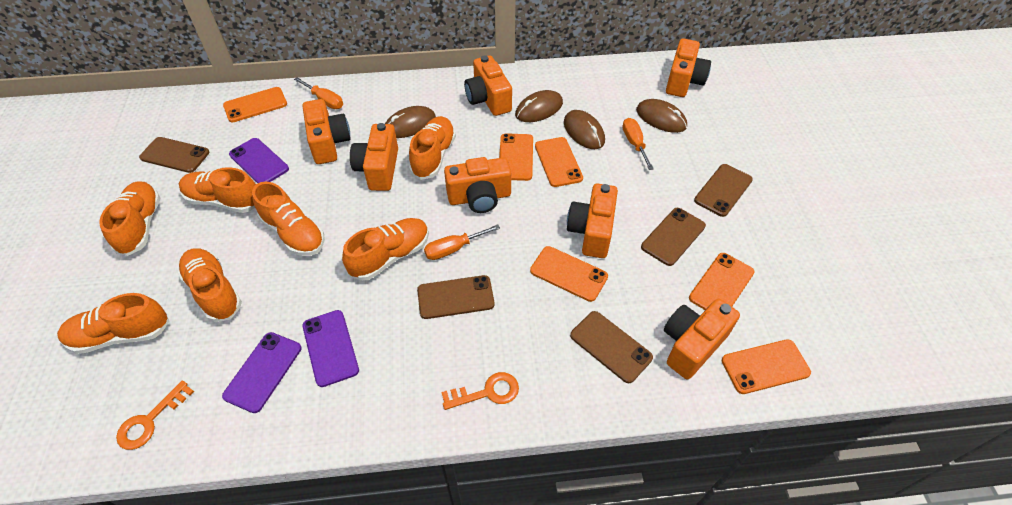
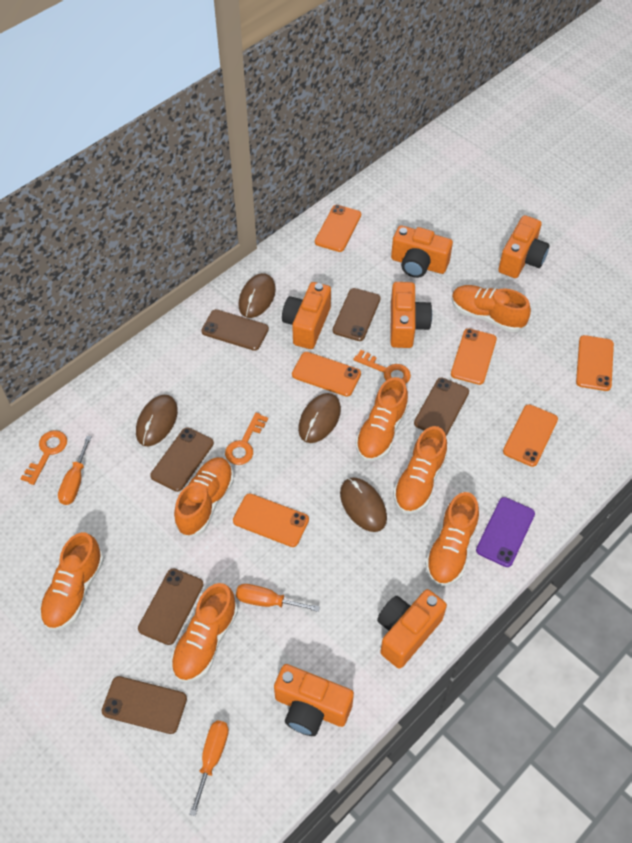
brown phone: 5 -> 6
orange camera: 7 -> 6
orange key: 2 -> 3
purple phone: 3 -> 1

